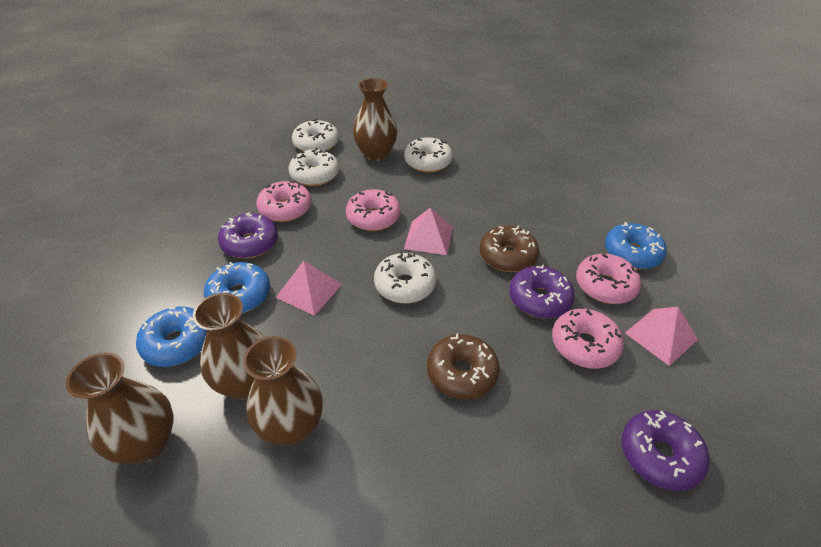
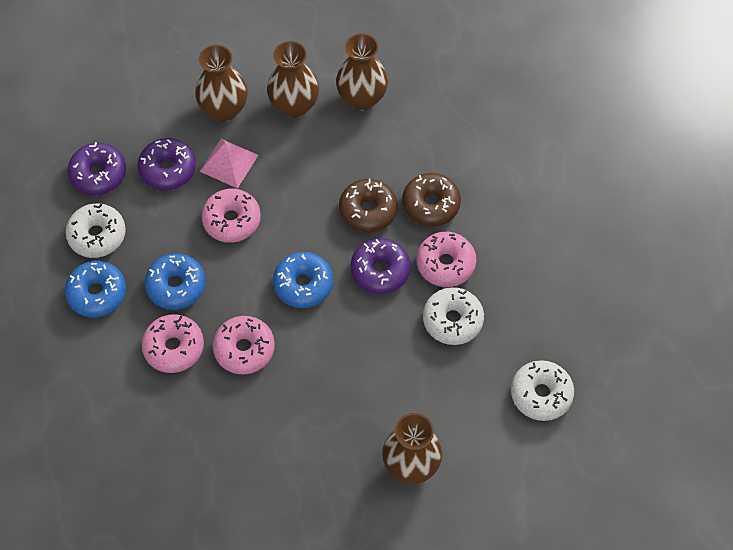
pink pyramid: 3 -> 1
white donut: 4 -> 3

